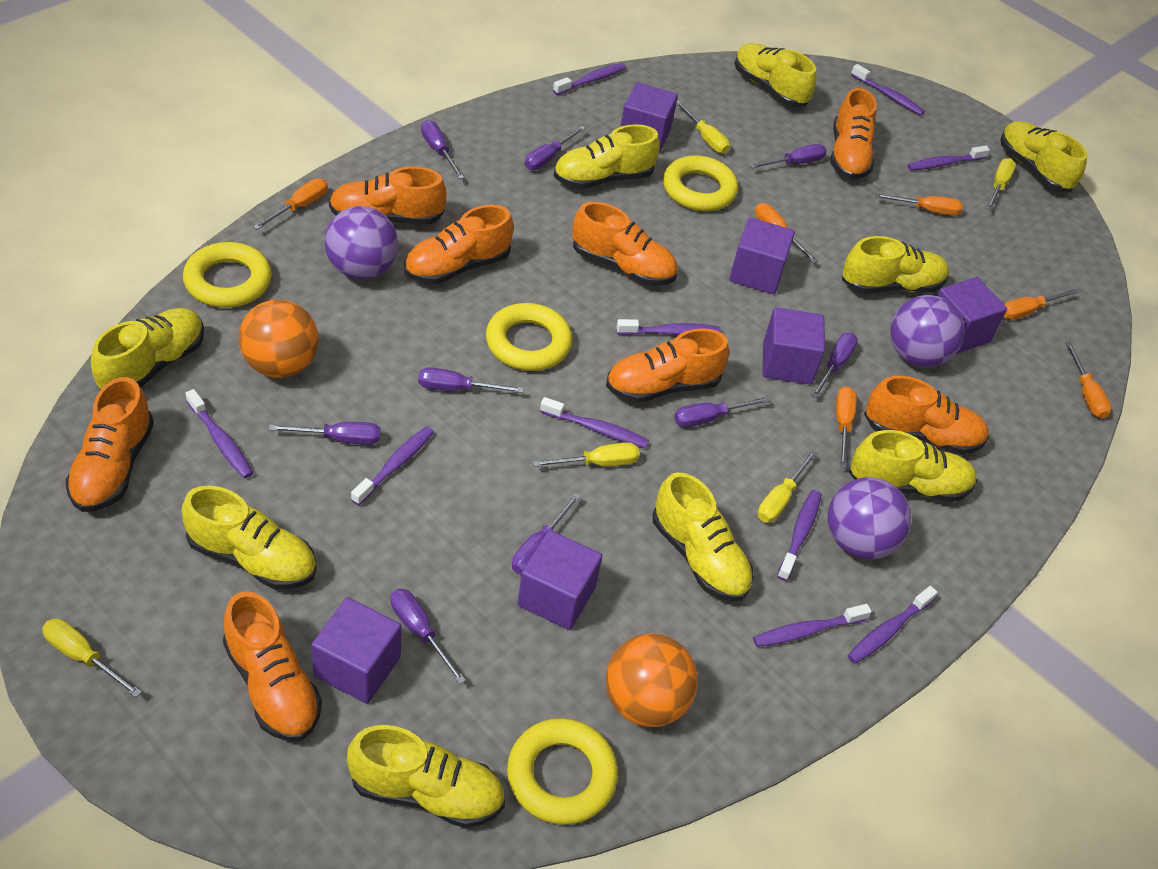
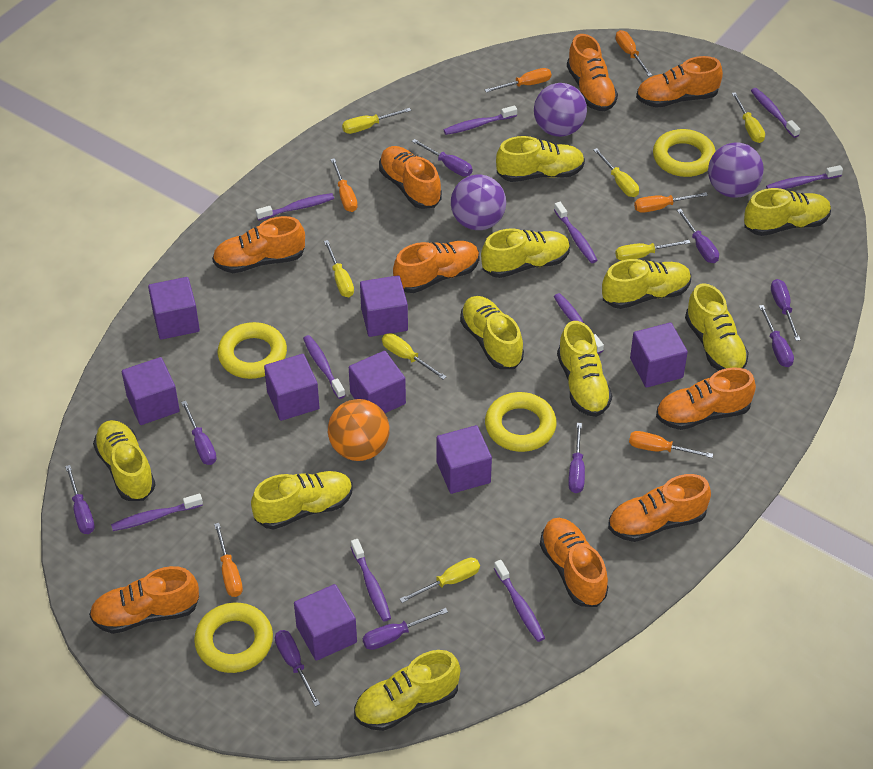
orange ball: 2 -> 1
orange shoe: 8 -> 9
purple cube: 6 -> 8
yellow screwdriver: 5 -> 7
yellow shoe: 9 -> 10

